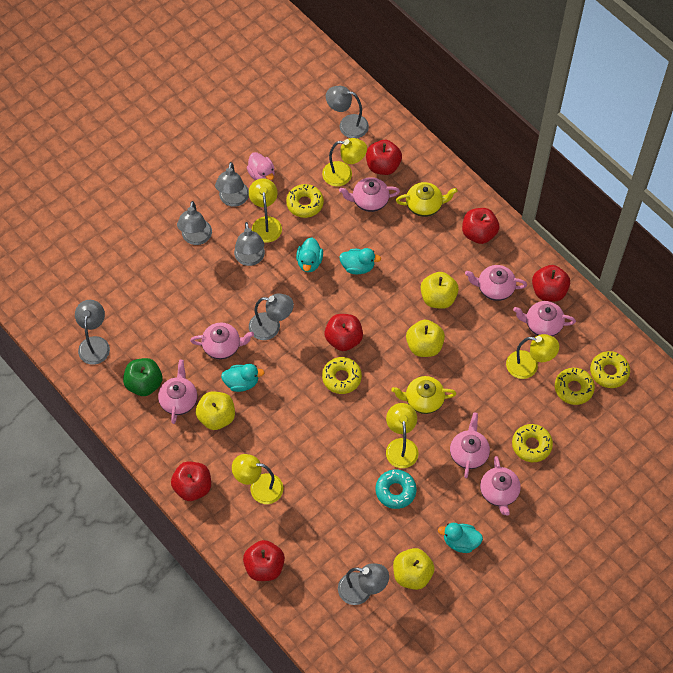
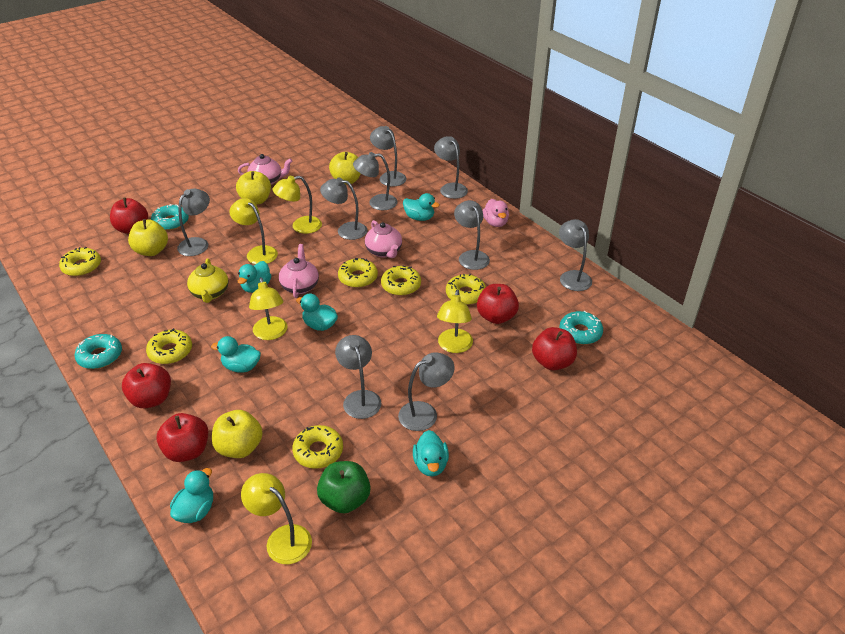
grey lamp: 7 -> 9
pink teapot: 7 -> 3
red apple: 6 -> 5
turquoise donut: 1 -> 3
turquoise duck: 4 -> 6
yellow donut: 5 -> 6
yellow teapot: 2 -> 1

